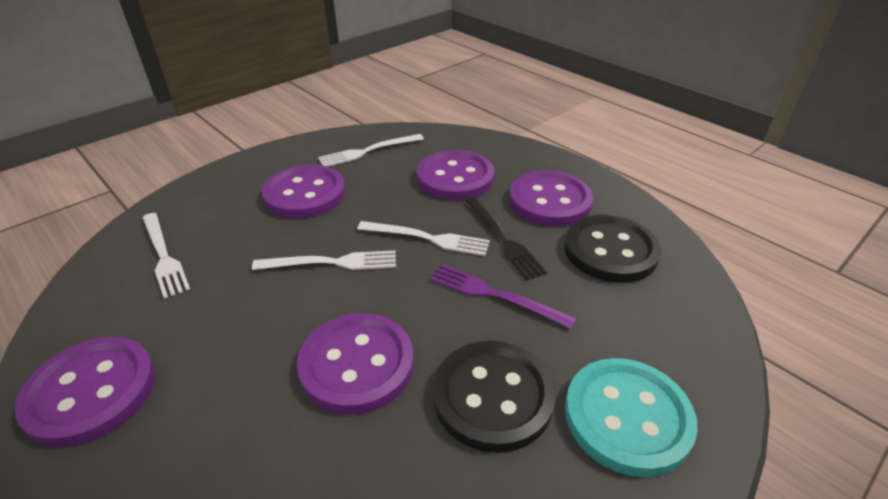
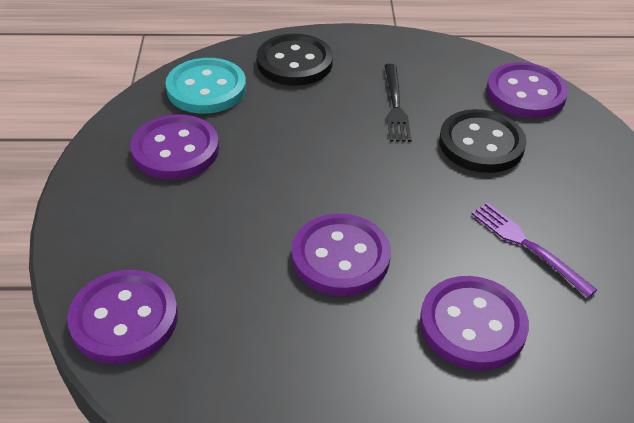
white fork: 4 -> 0

